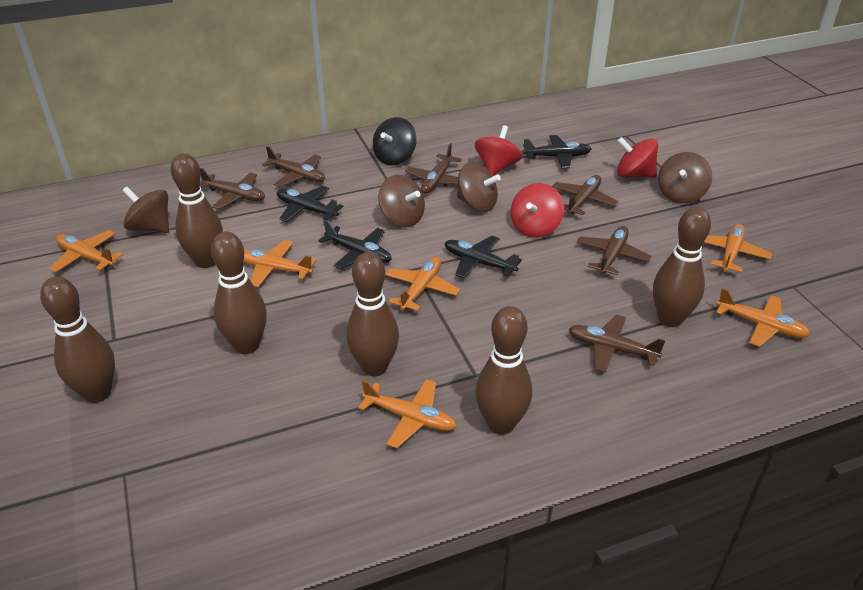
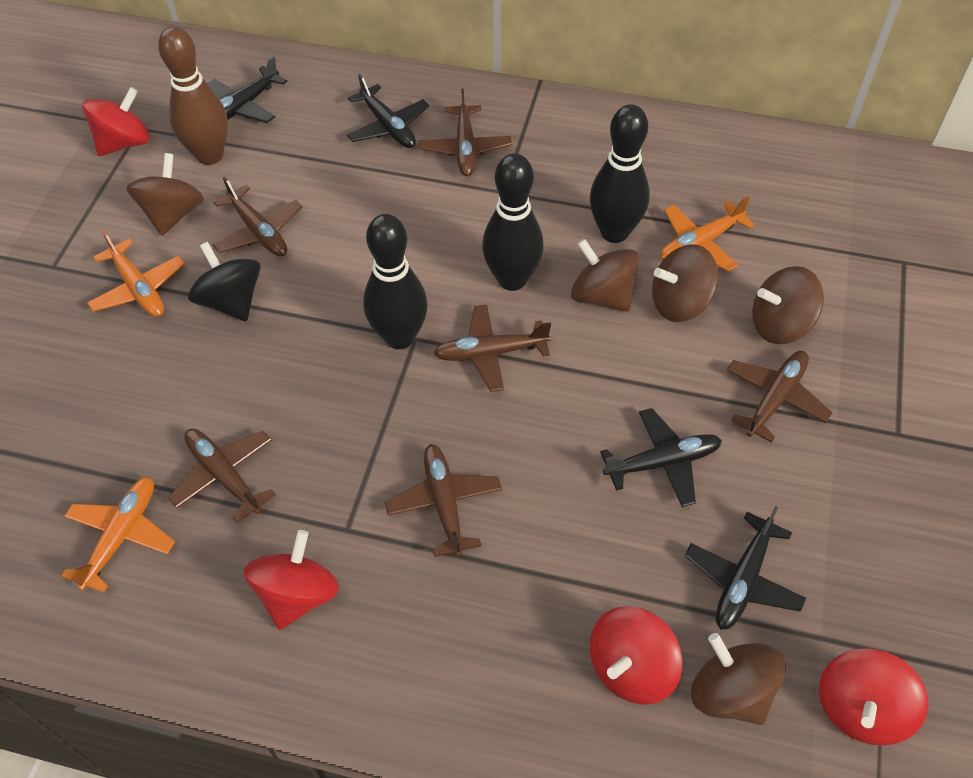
black bowling pin: 0 -> 3
brown bowling pin: 6 -> 1
brown spinning top: 4 -> 5
orange plane: 6 -> 3
red spinning top: 3 -> 4

